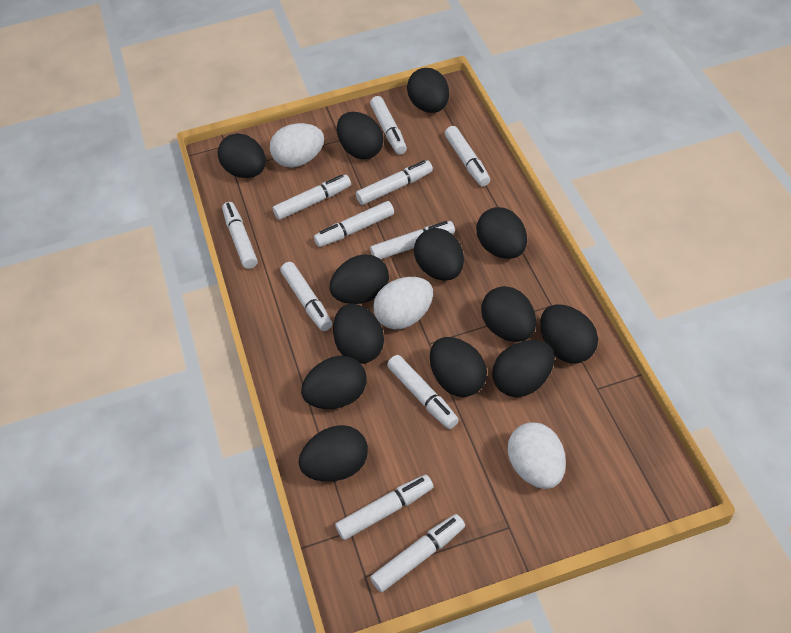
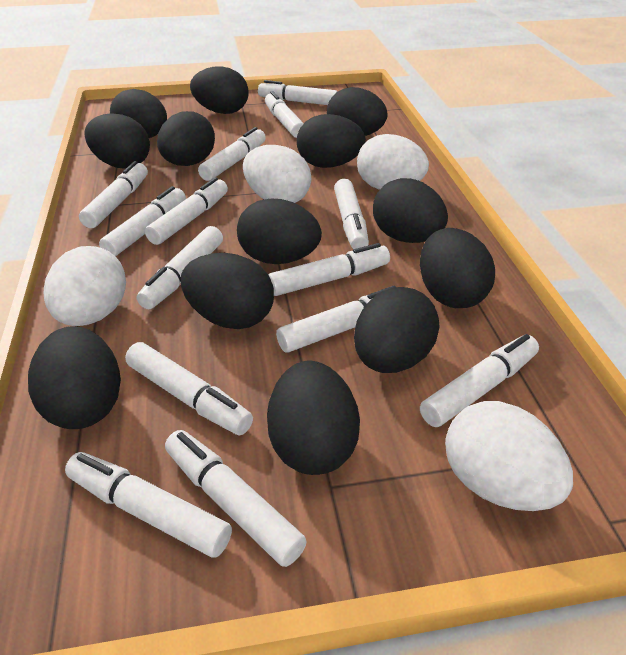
white egg: 3 -> 4
white marker: 11 -> 14

